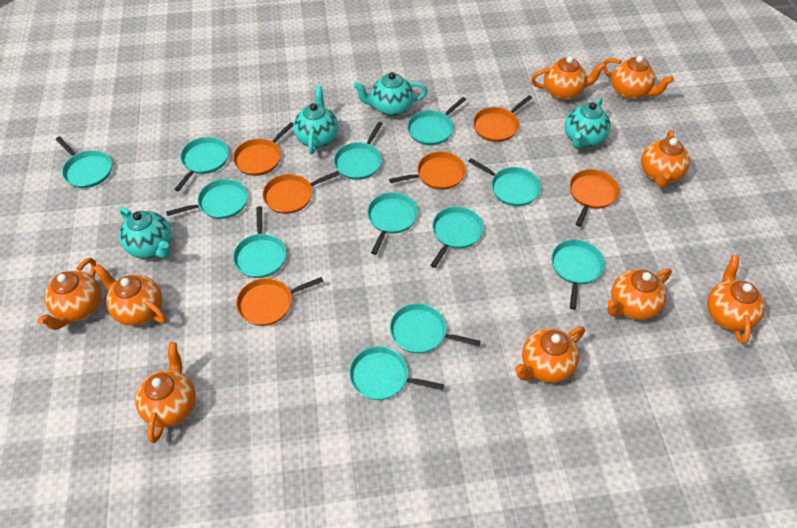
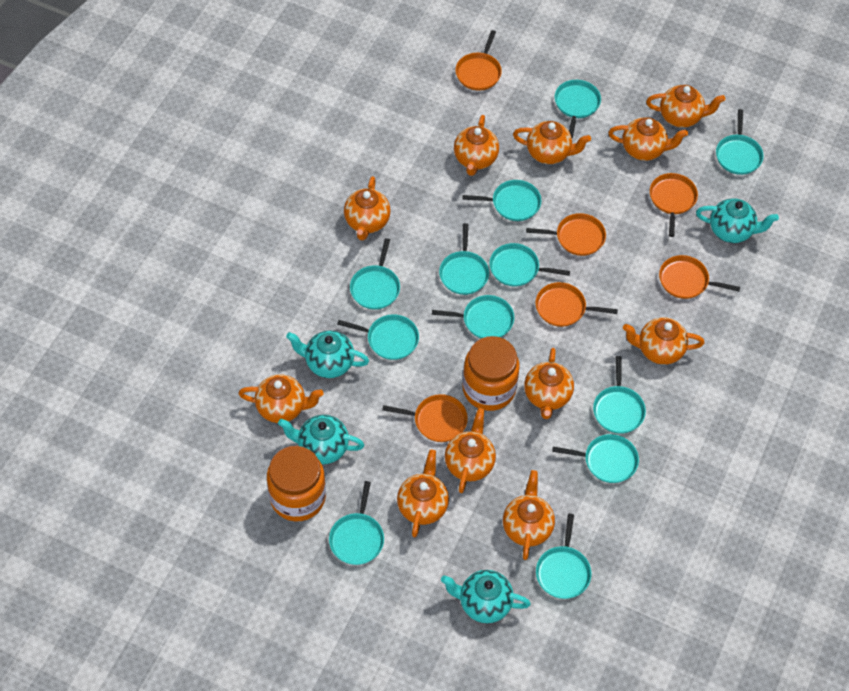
orange jar: 0 -> 2
orange teapot: 9 -> 11

